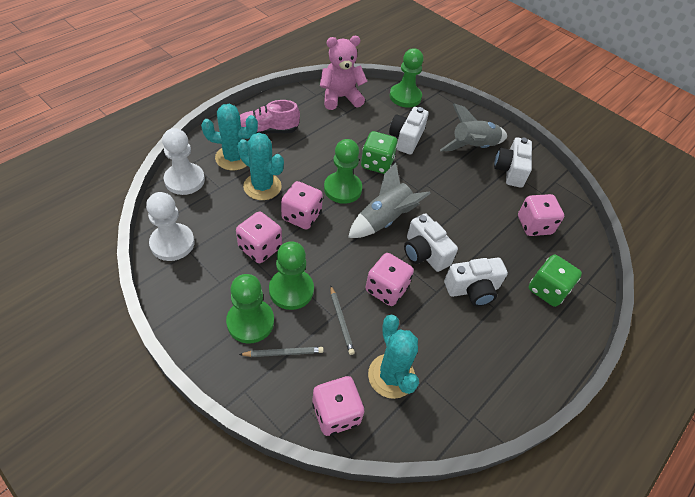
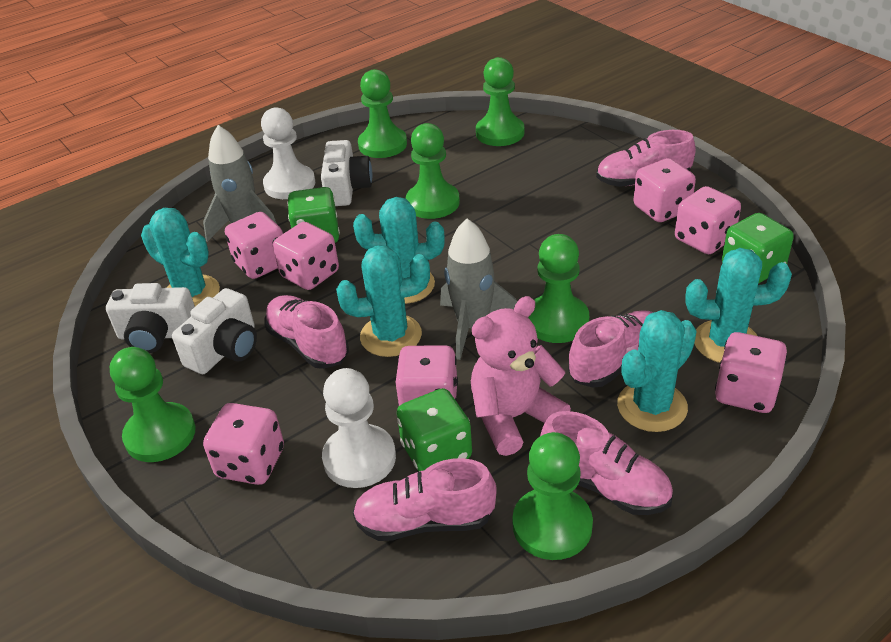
green dice: 2 -> 3
green pawn: 4 -> 6
grey pencil: 2 -> 0
pink dice: 5 -> 7
pink shoe: 1 -> 5
turquoise cactus: 3 -> 5
white camera: 4 -> 3

